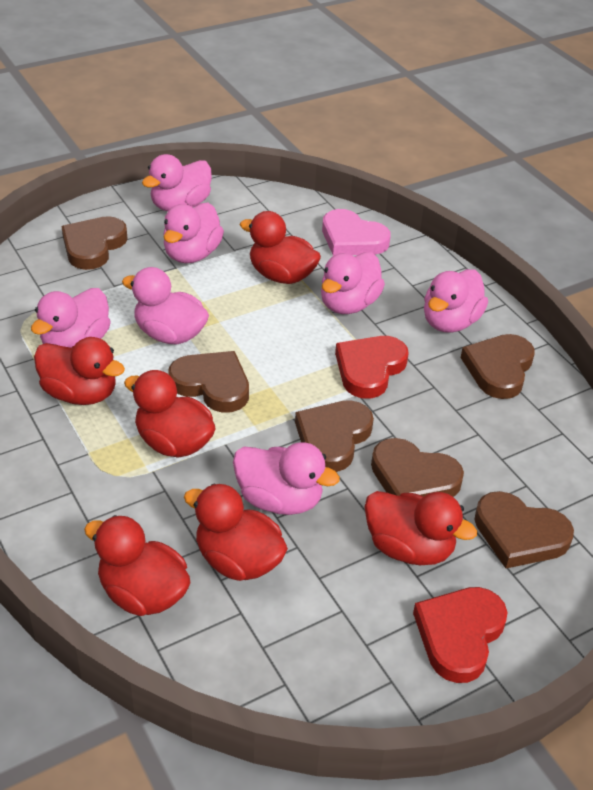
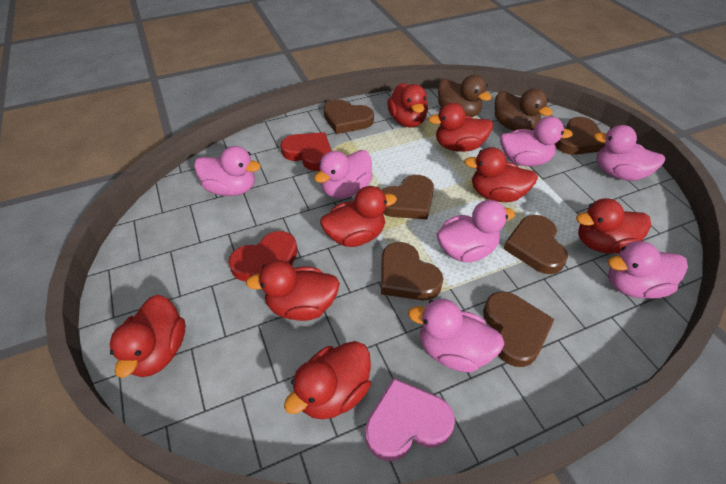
brown duck: 0 -> 2
red duck: 6 -> 8

